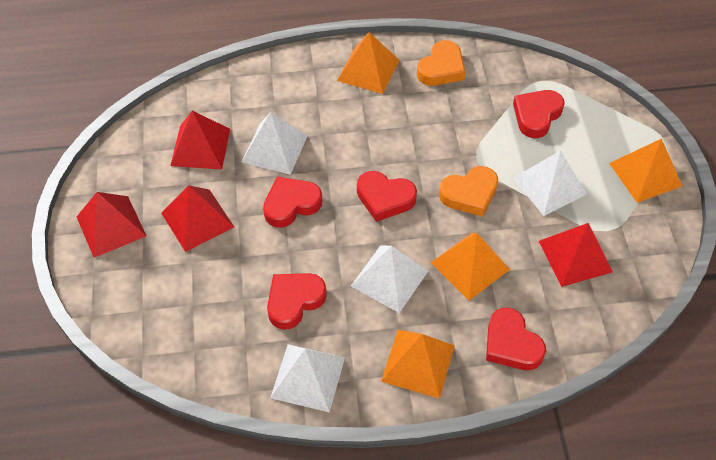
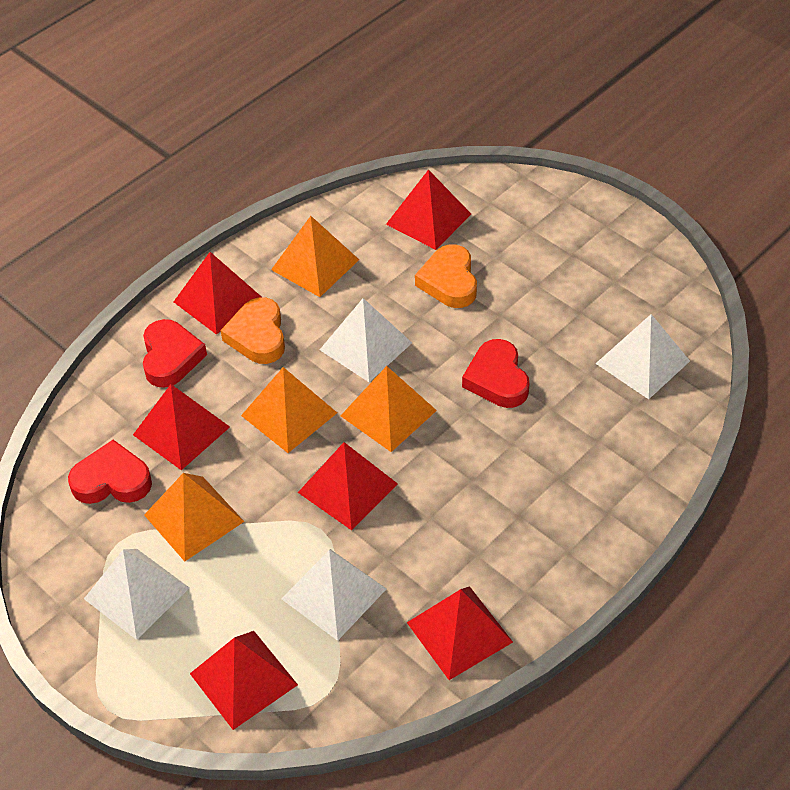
red heart: 5 -> 3
red pyramid: 4 -> 6

